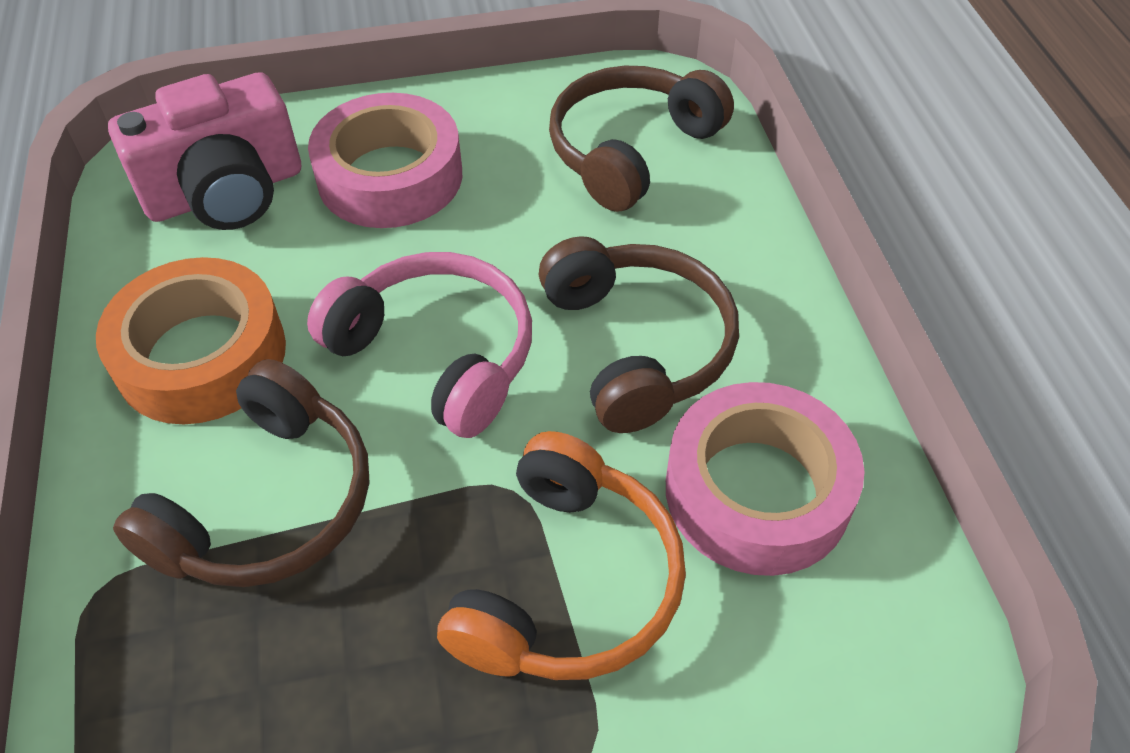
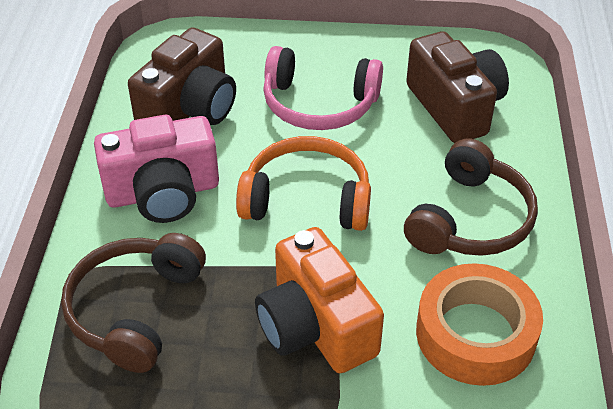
brown camera: 0 -> 2
brown headphones: 3 -> 2
orange camera: 0 -> 1
pink tape: 2 -> 0

